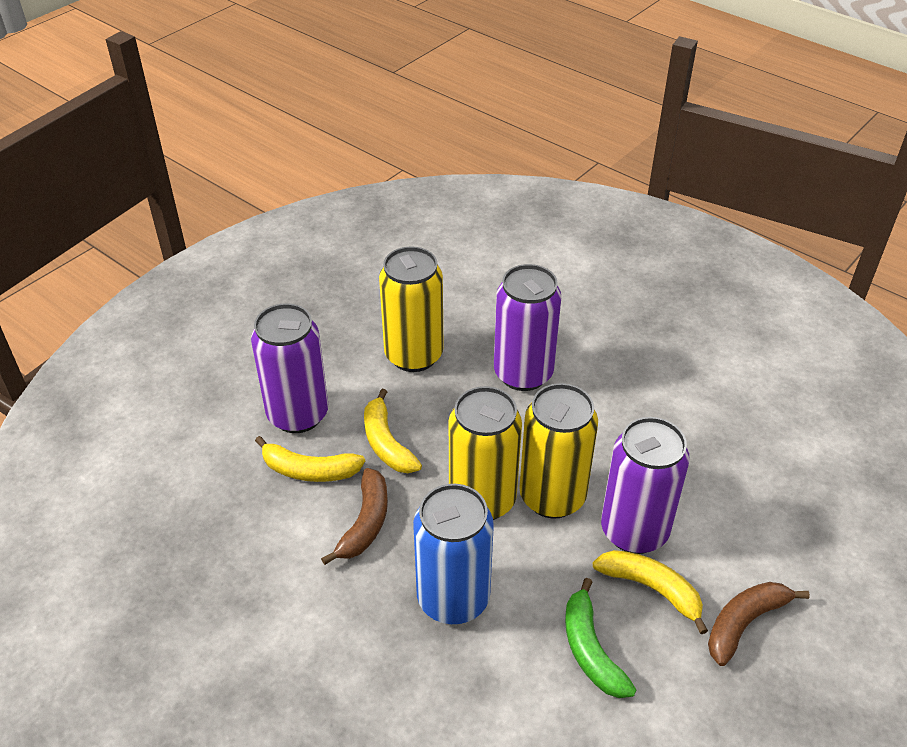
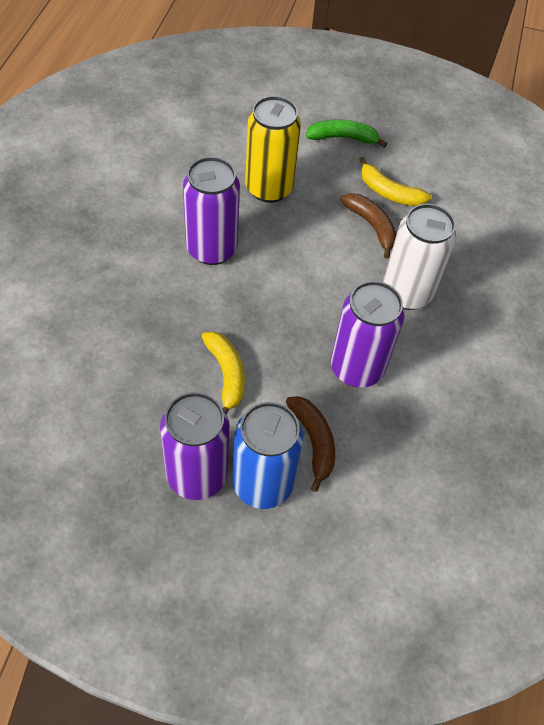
white can: 0 -> 1
yellow banana: 3 -> 2
yellow can: 3 -> 1

